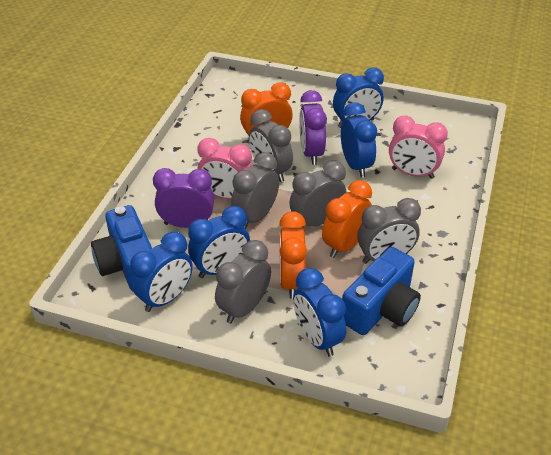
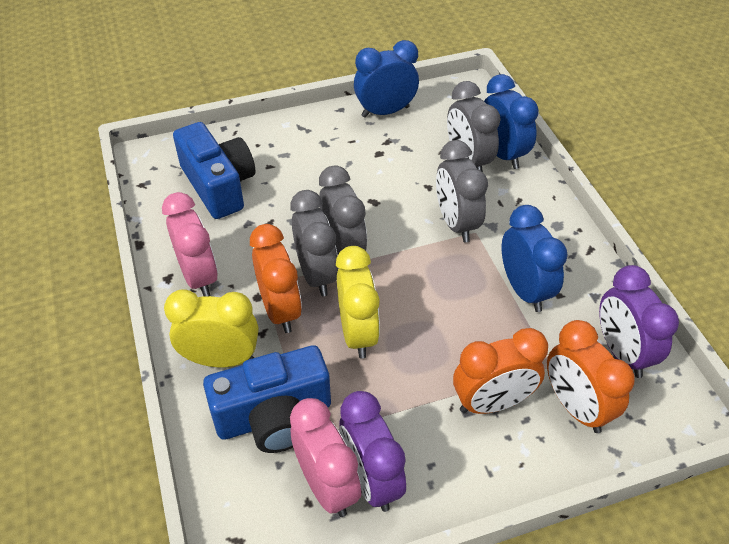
blue clock: 5 -> 3
grey clock: 5 -> 4
yellow clock: 0 -> 2

